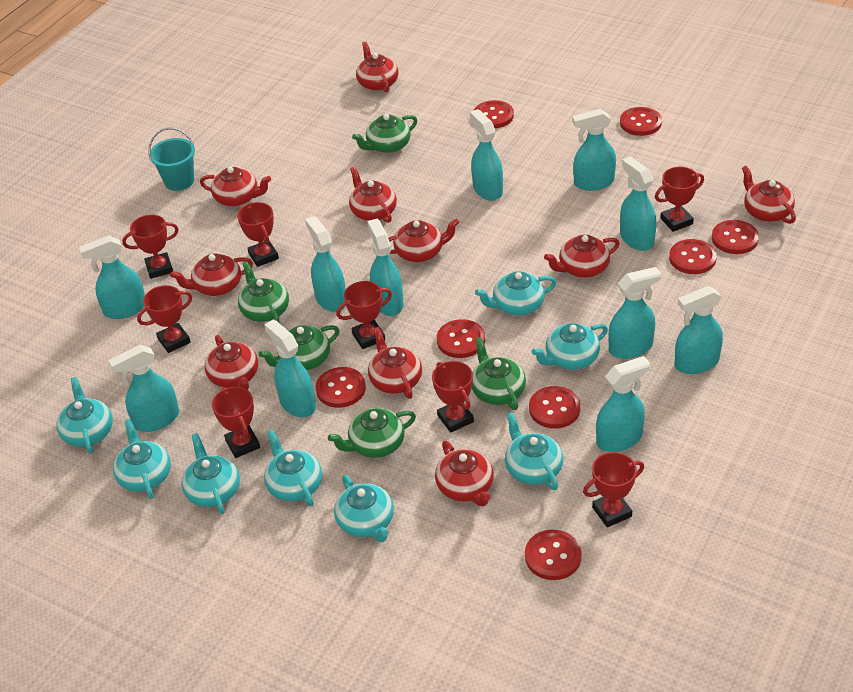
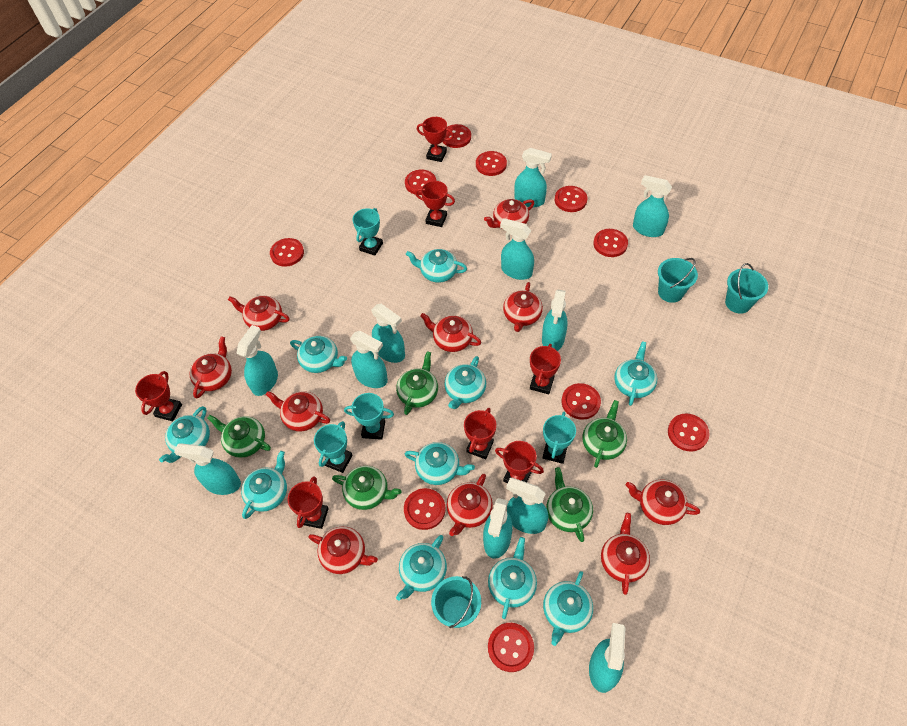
red button: 8 -> 10
red trophy: 8 -> 7
turquoise bucket: 1 -> 3
turquoise teapot: 8 -> 10
turquoise trophy: 0 -> 4

